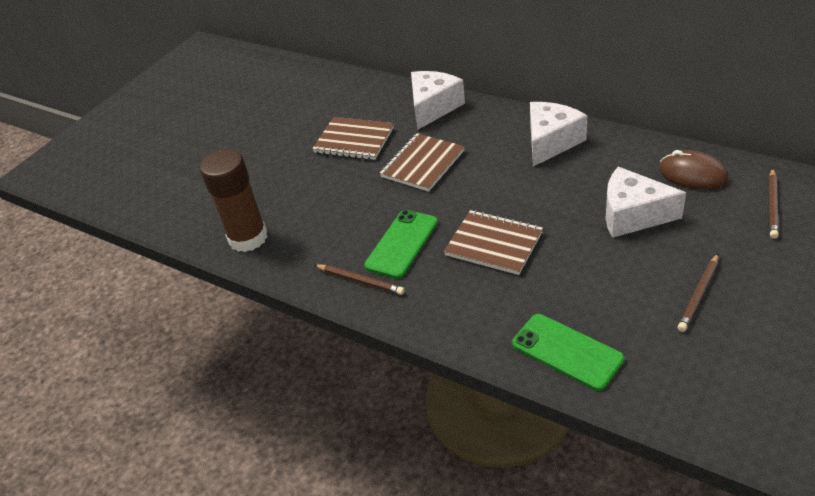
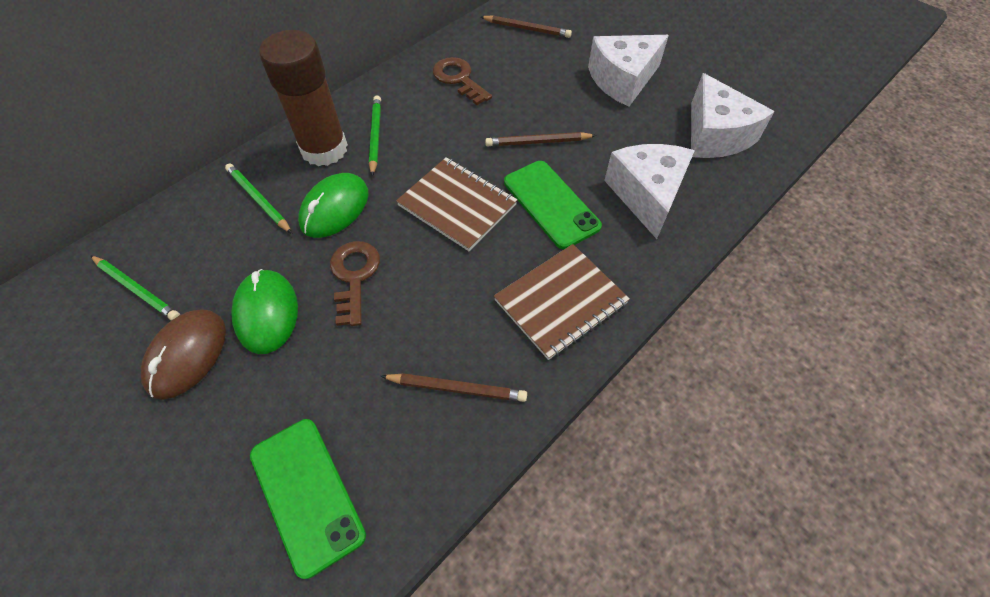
brown key: 0 -> 2
brown notebook: 3 -> 2
green mouse: 0 -> 2
green pencil: 0 -> 3

